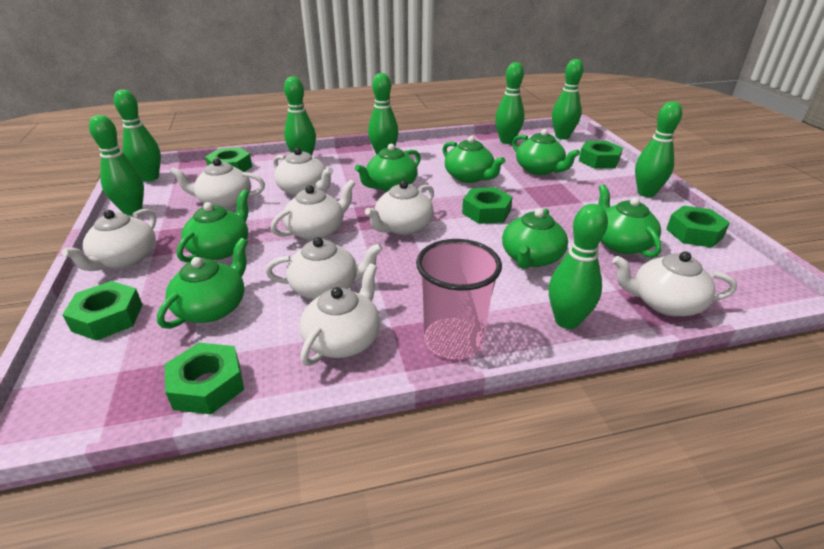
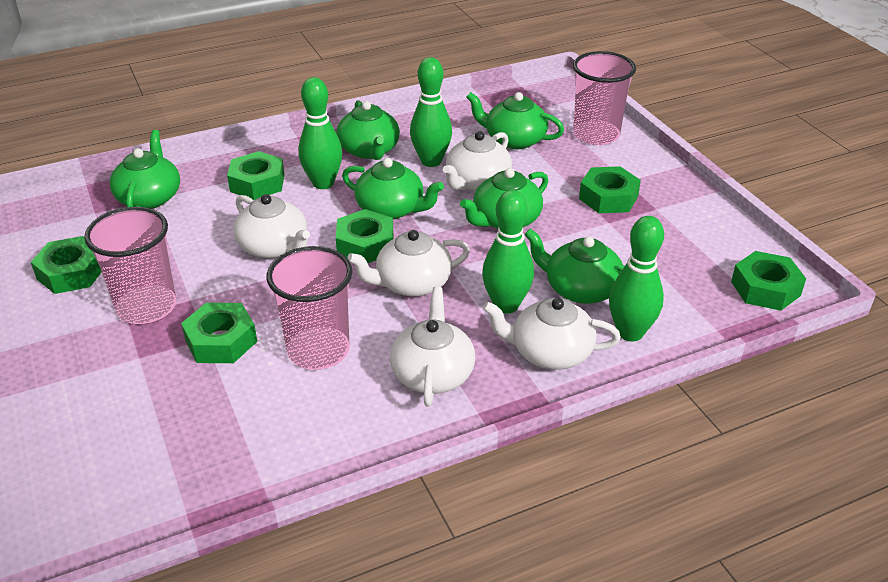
green bowling pin: 8 -> 4
green teapot: 7 -> 6
pink cup: 1 -> 3
white teapot: 8 -> 5

